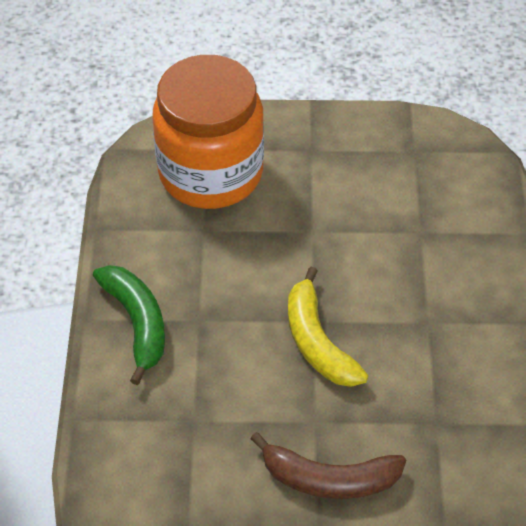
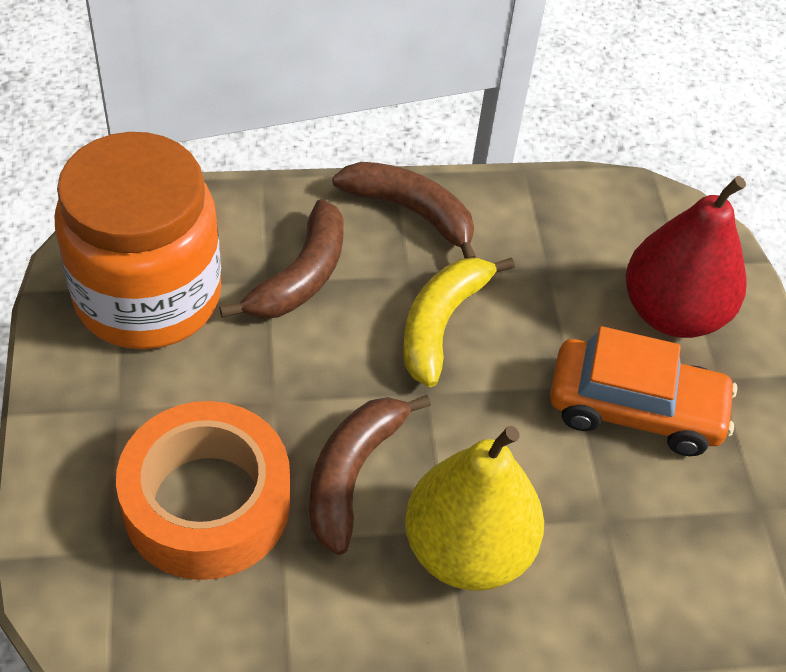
brown banana: 1 -> 3
green banana: 1 -> 0
orange car: 0 -> 1
orange tape: 0 -> 1
red pear: 0 -> 1
yellow pear: 0 -> 1

